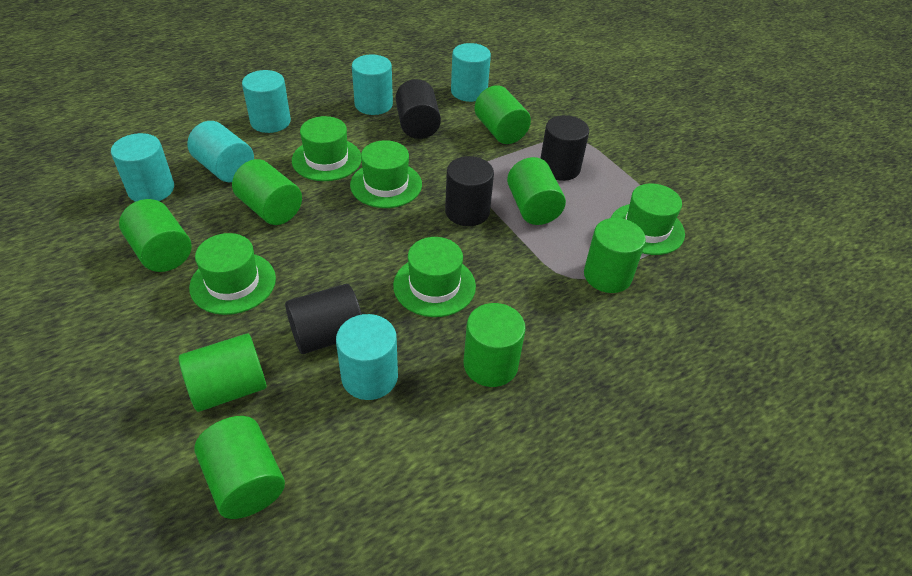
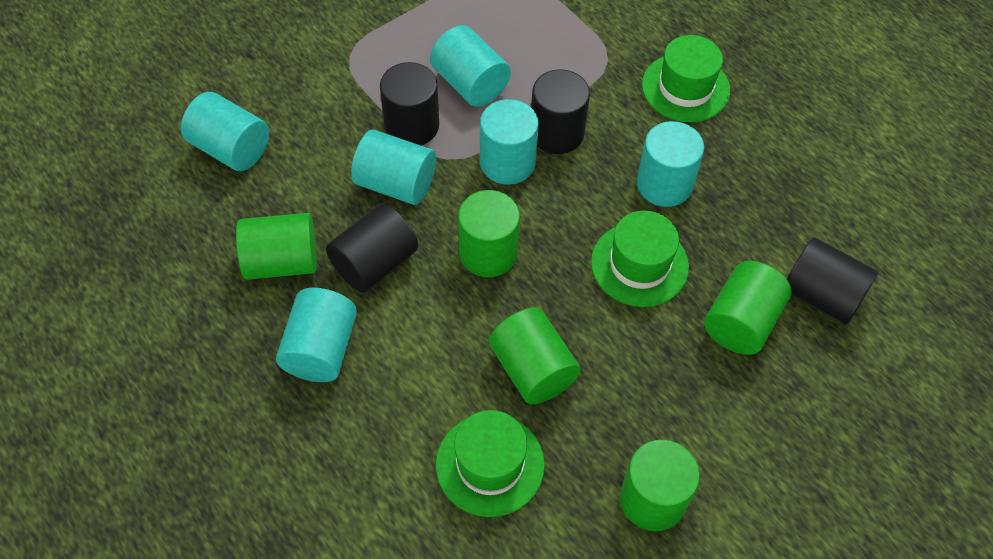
green cylinder: 8 -> 5
green hat: 5 -> 3

